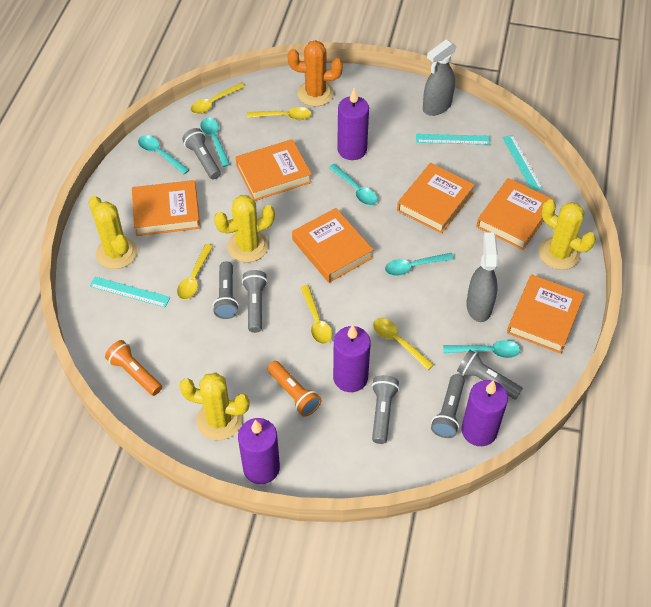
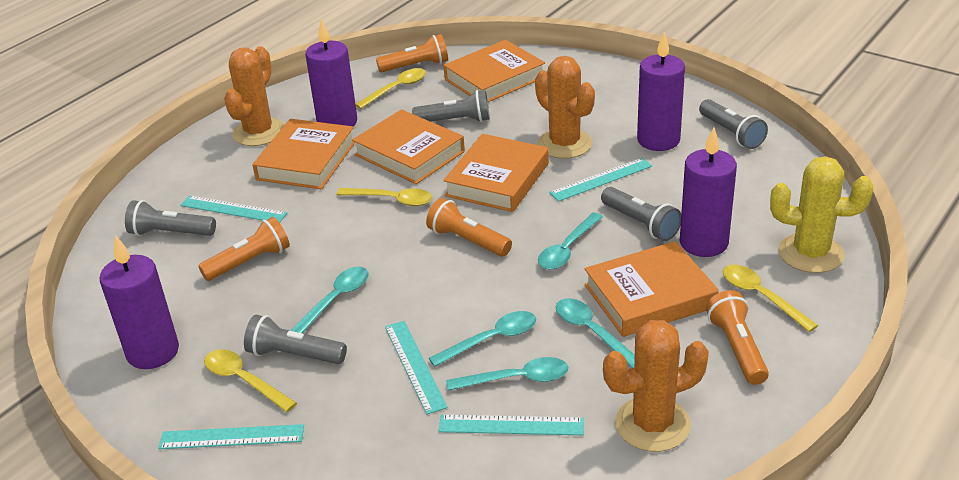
grey flashlight: 6 -> 5
grey spray bottle: 2 -> 0
orange book: 6 -> 5
orange cactus: 1 -> 3
orange flashlight: 2 -> 4
turquoise ruler: 3 -> 5
yellow cactus: 4 -> 1
yellow spoon: 5 -> 4

